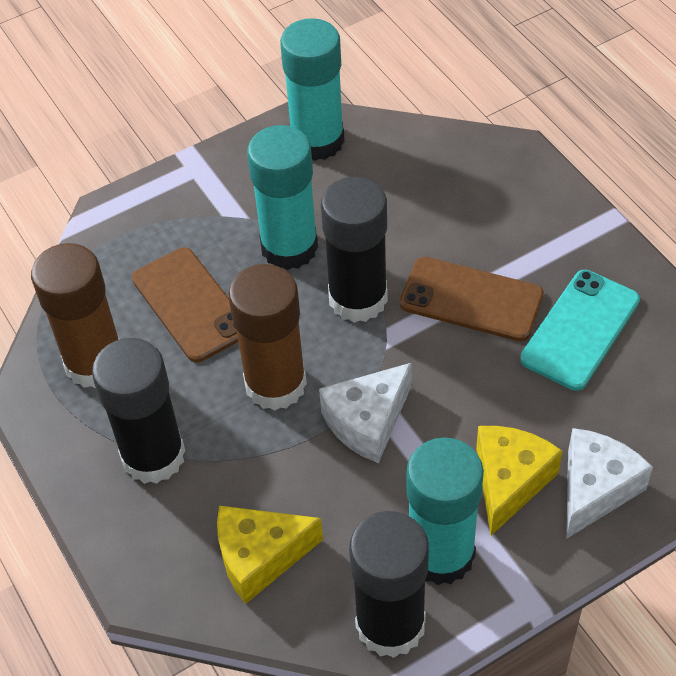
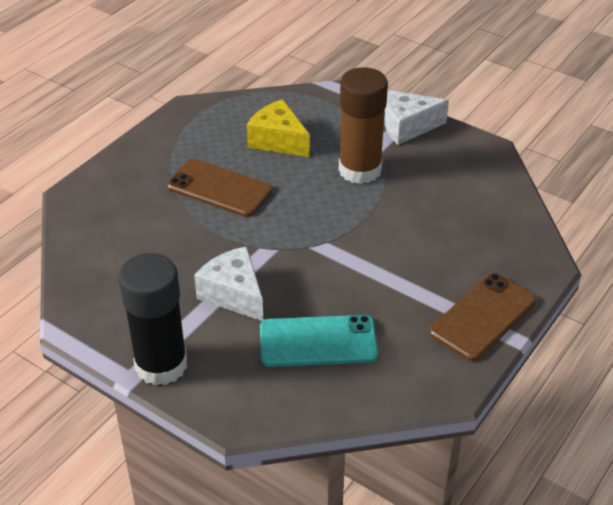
black glue stick: 3 -> 1
brown glue stick: 2 -> 1
turquoise glue stick: 3 -> 0
yellow cheese: 2 -> 1

